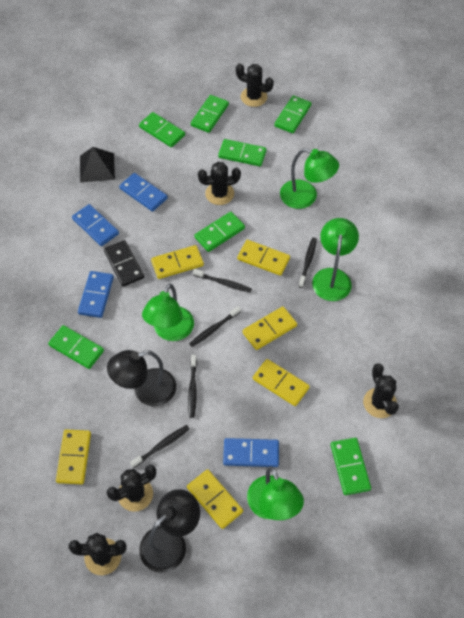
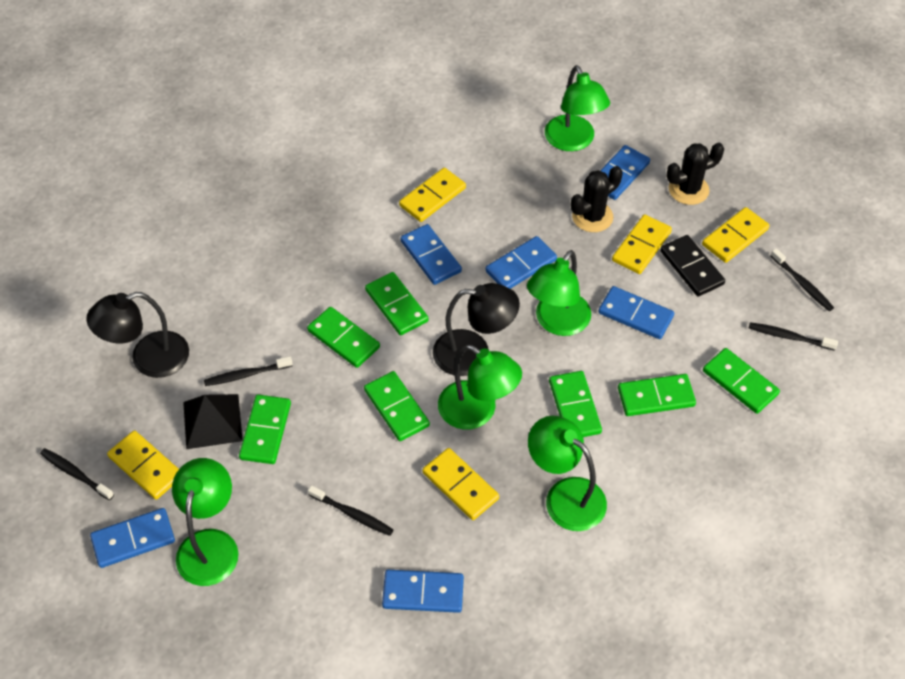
black cactus: 5 -> 2
blue domino: 4 -> 6
green lamp: 4 -> 5
yellow domino: 6 -> 5

